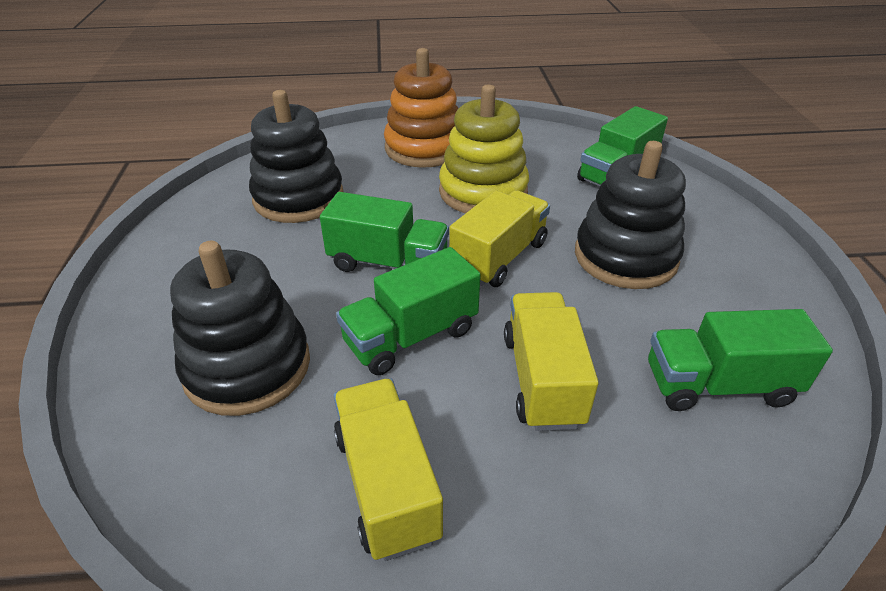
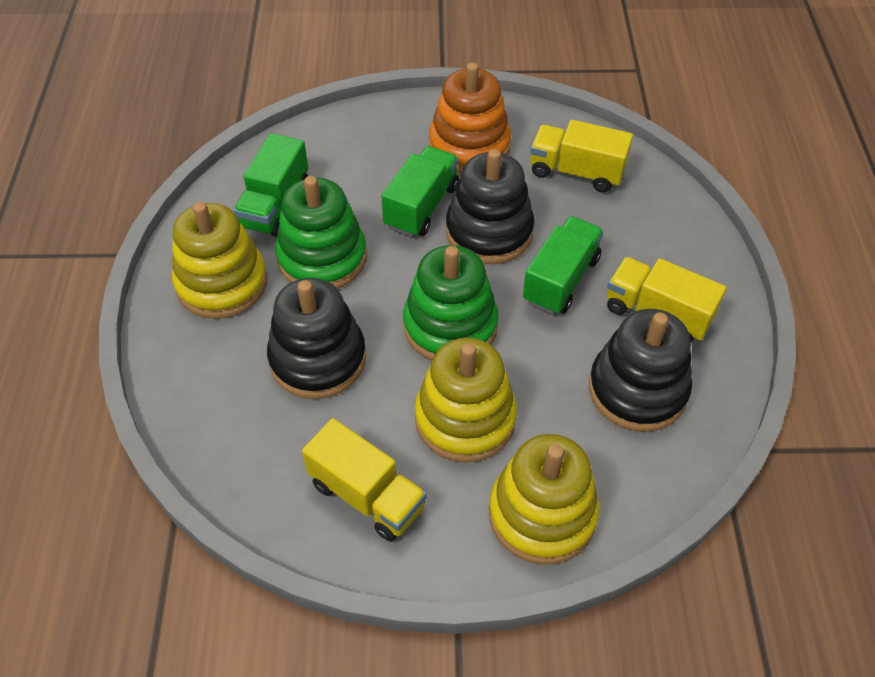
green stacking toy: 0 -> 2
green truck: 4 -> 3
yellow stacking toy: 1 -> 3

